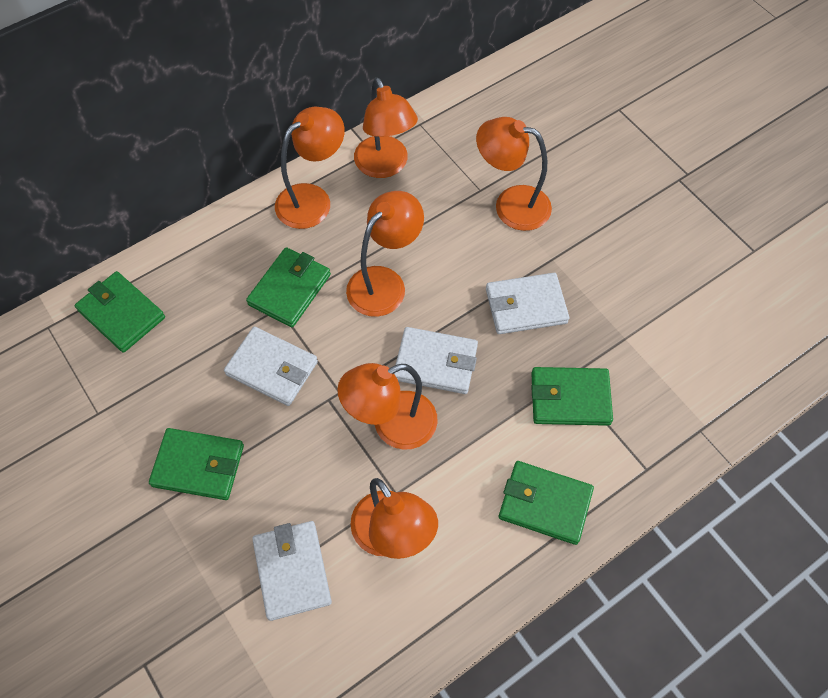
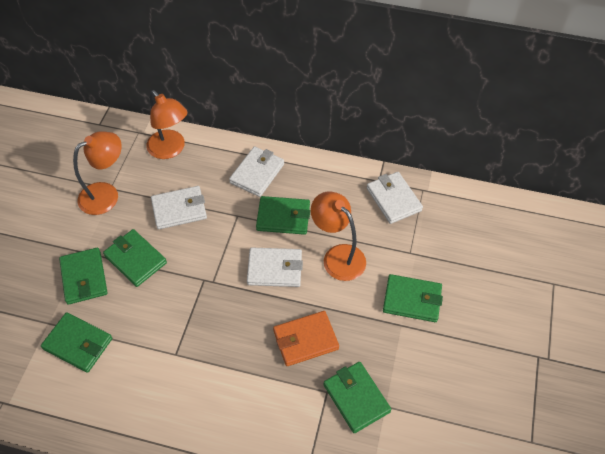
green wallet: 5 -> 6
orange lamp: 6 -> 3
orange wallet: 0 -> 1

